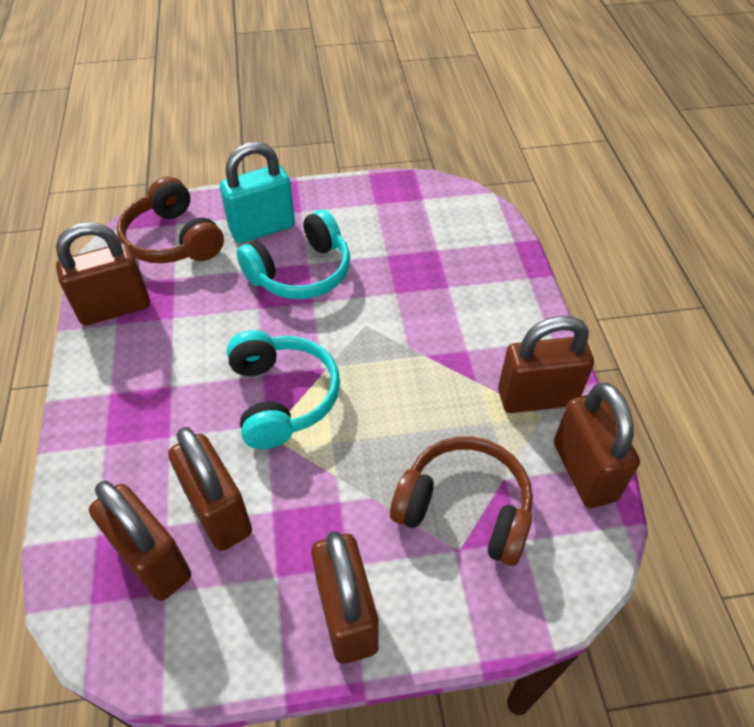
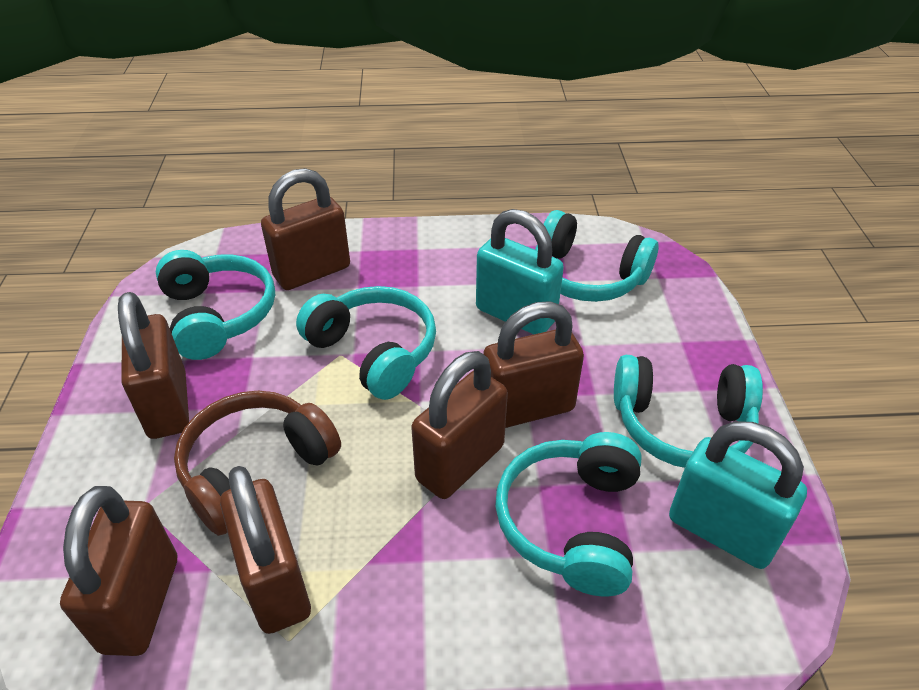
brown headphones: 2 -> 1
turquoise headphones: 2 -> 5
turquoise padlock: 1 -> 2

